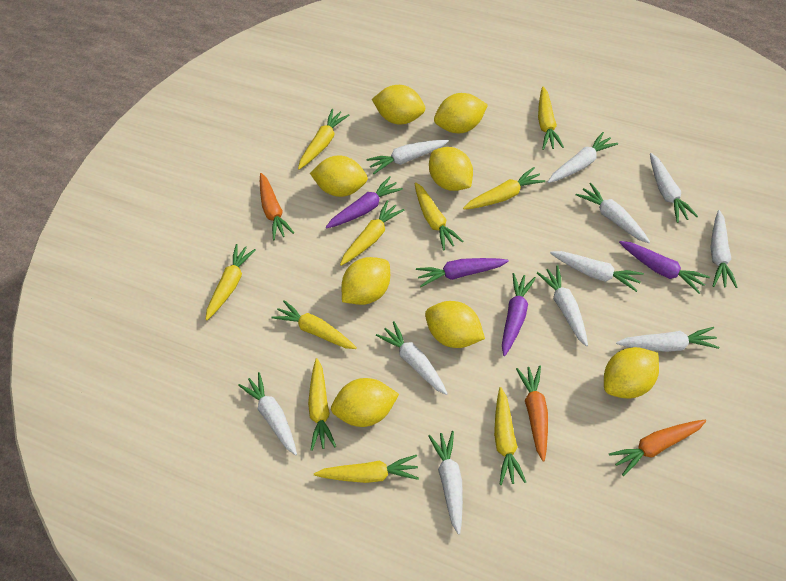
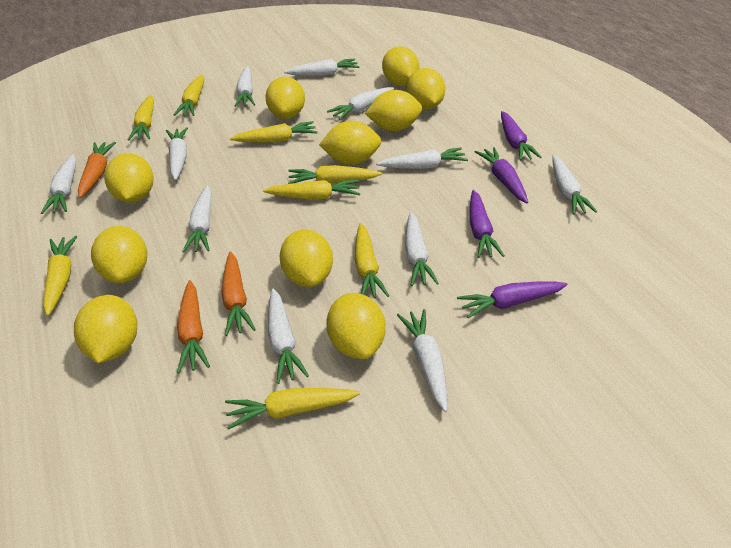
yellow carrot: 10 -> 8
yellow lemon: 8 -> 10

